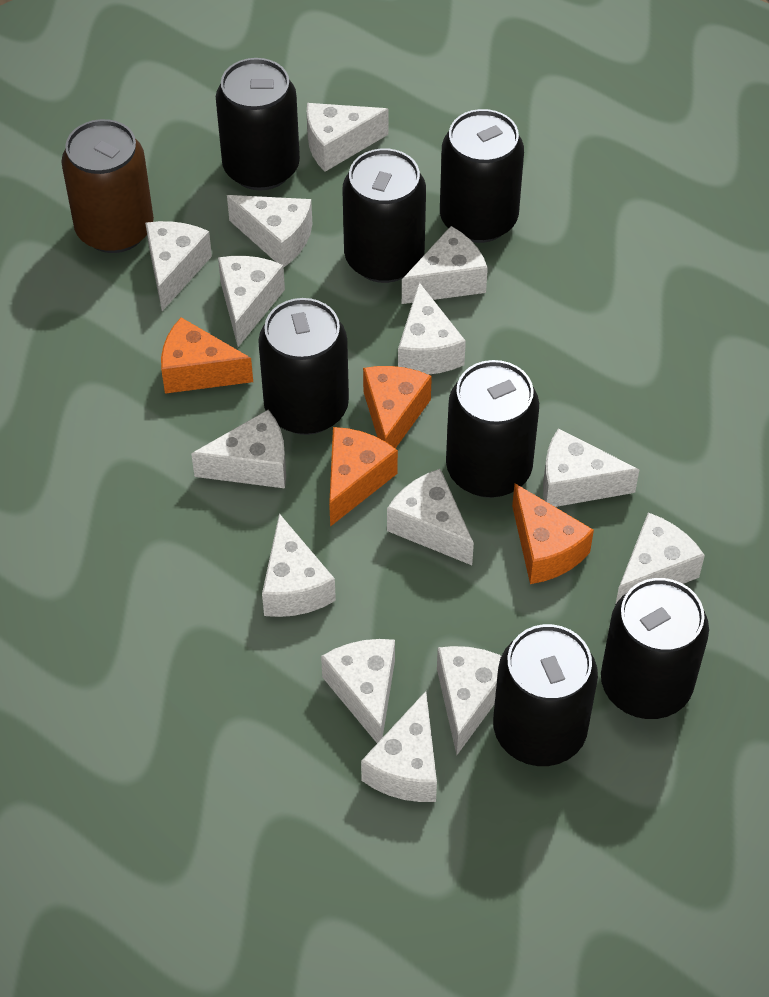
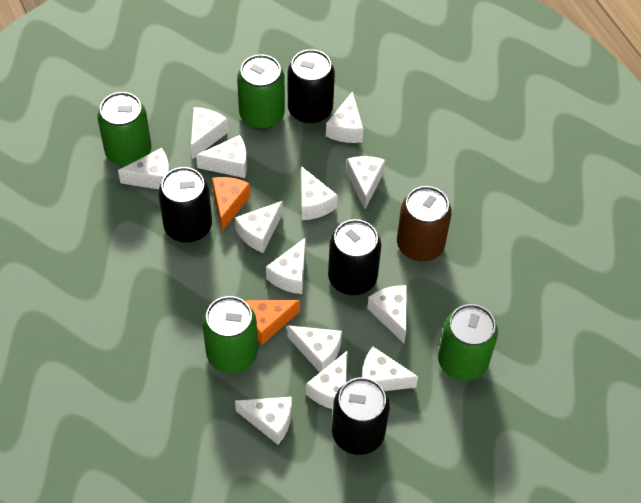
black can: 7 -> 4
green can: 0 -> 4
orange cheese: 4 -> 2
white cheese: 14 -> 13

